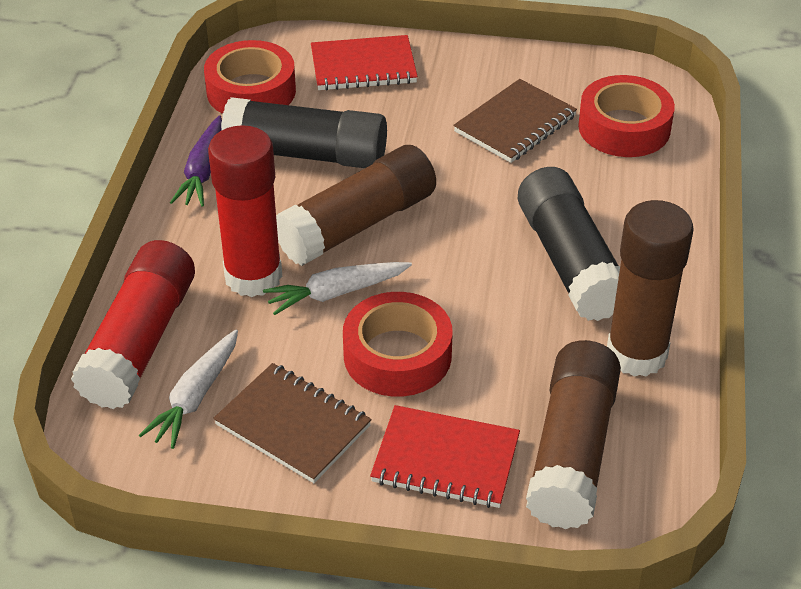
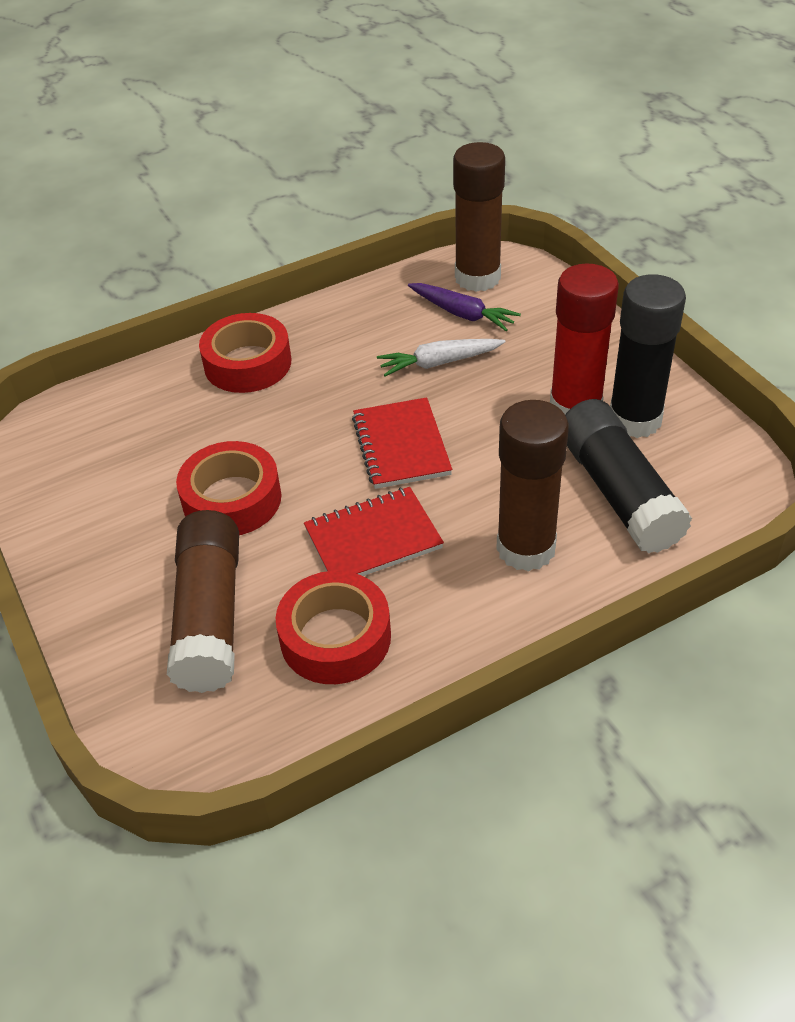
brown notebook: 2 -> 0
red glue stick: 2 -> 1
white carrot: 2 -> 1

